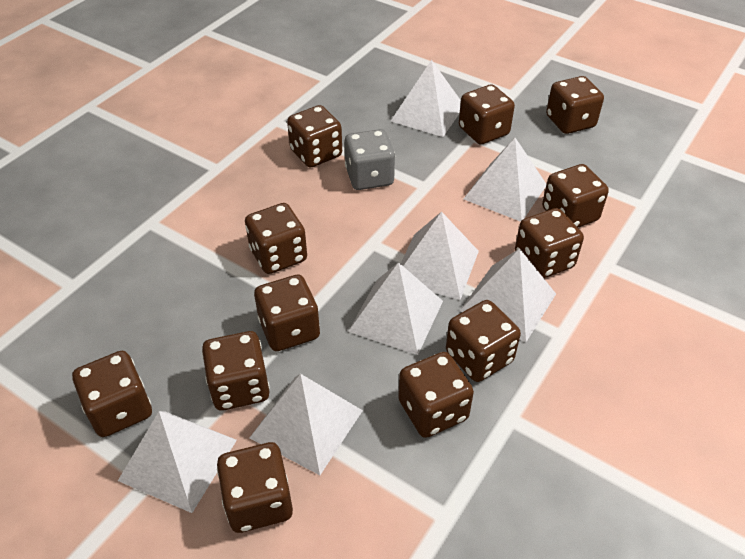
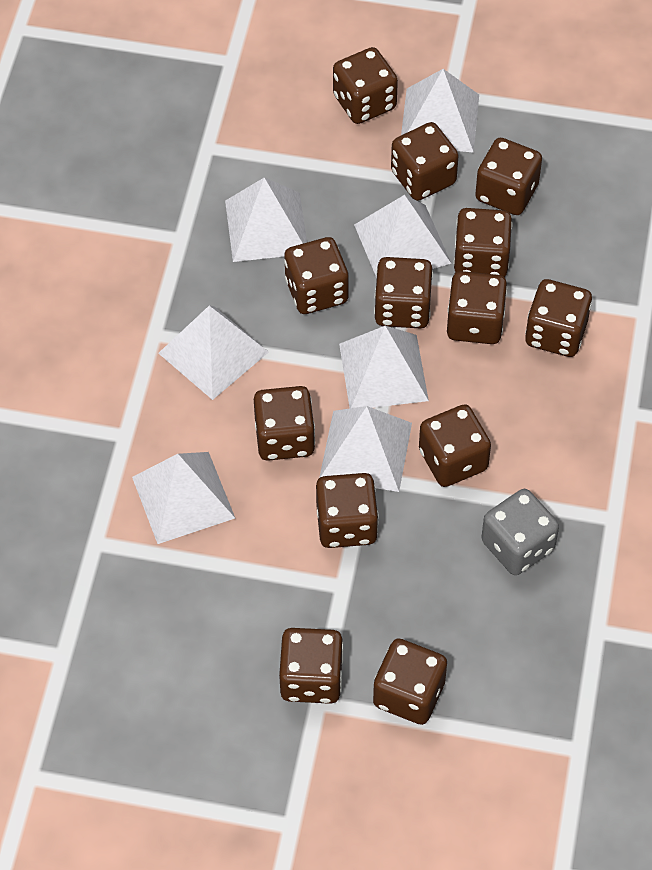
brown dice: 12 -> 13

